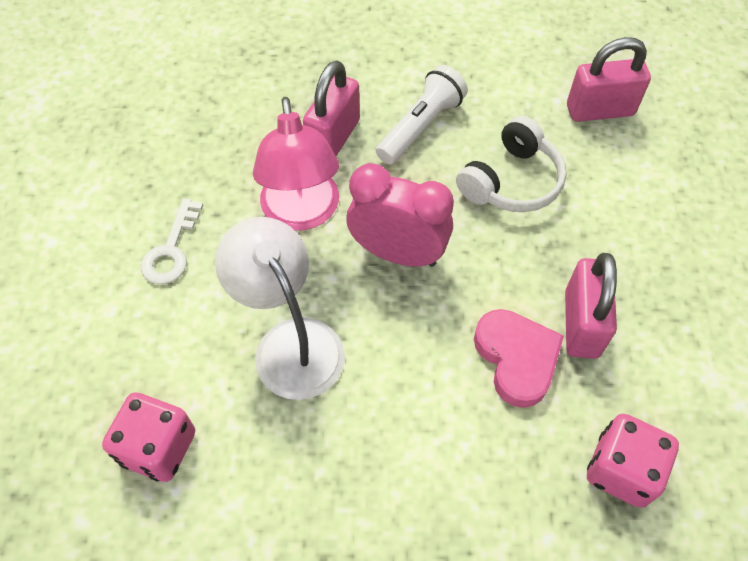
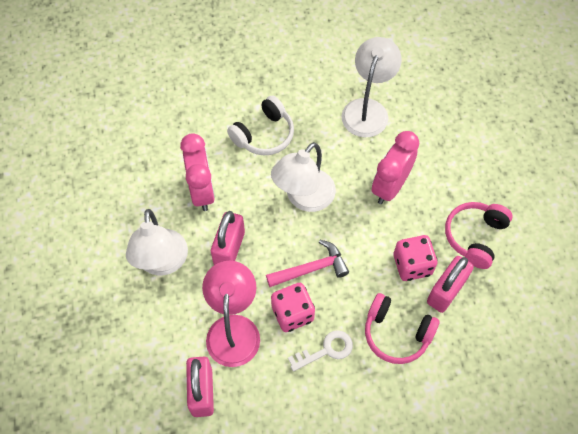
pink clock: 1 -> 2
pink hammer: 0 -> 1
pink headphones: 0 -> 2
pink heart: 1 -> 0
white flashlight: 1 -> 0
white lamp: 1 -> 3

